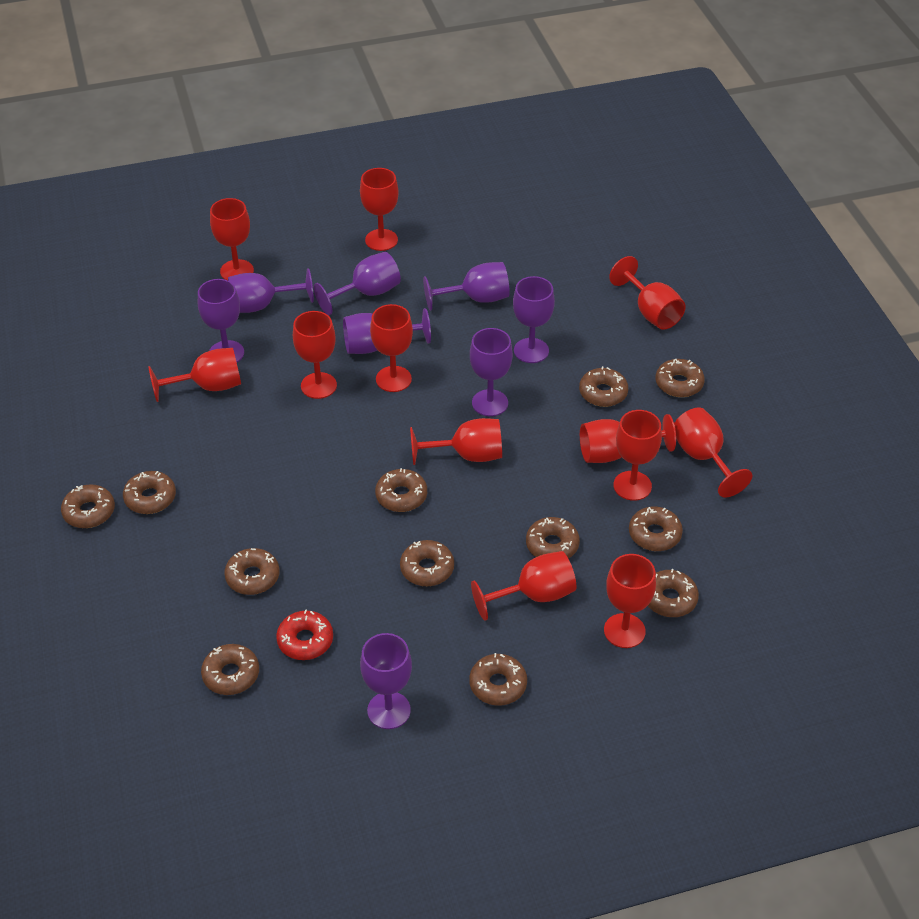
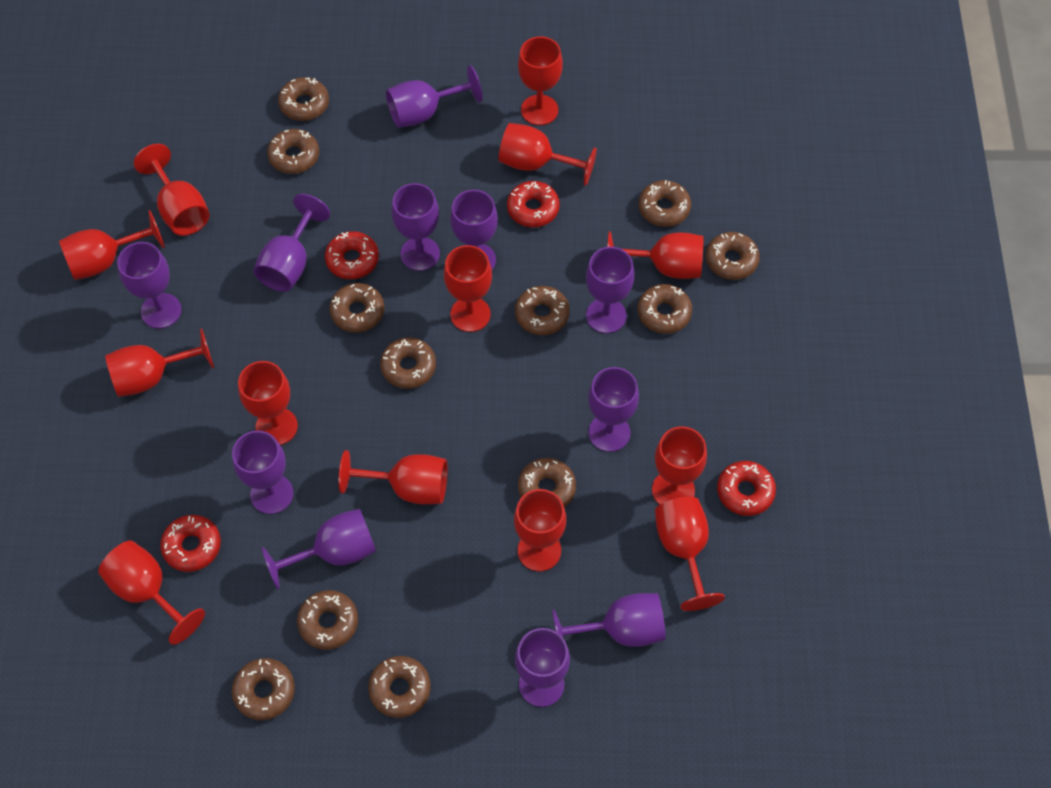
purple goblet: 8 -> 11
red donut: 1 -> 4
red goblet: 12 -> 13

